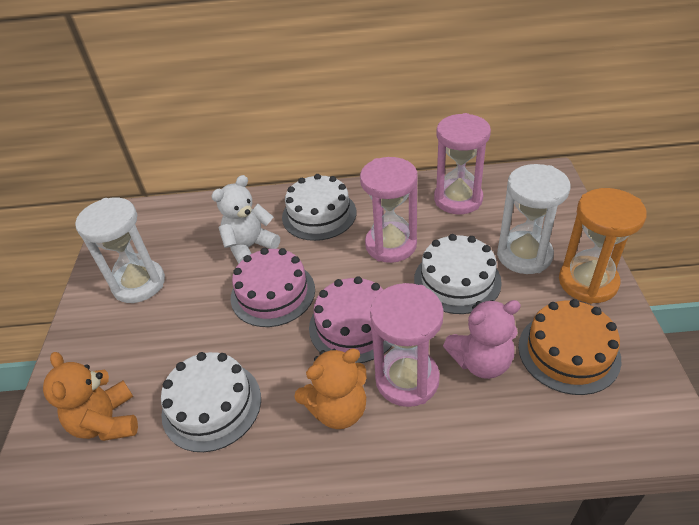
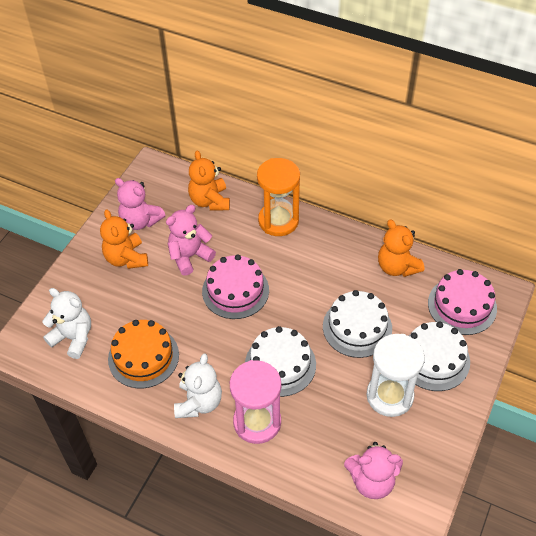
orange teddy bear: 2 -> 3
pink hourglass: 3 -> 1
pink teddy bear: 1 -> 3
white hourglass: 2 -> 1
white teddy bear: 1 -> 2

